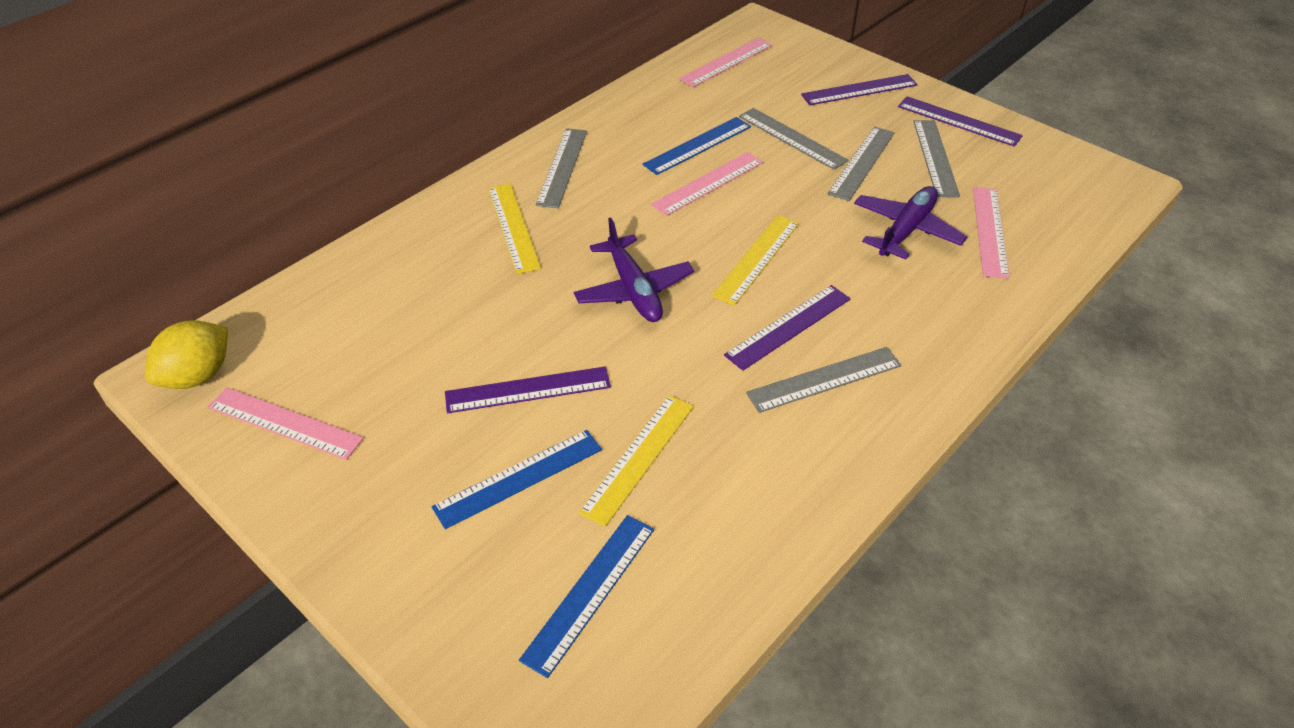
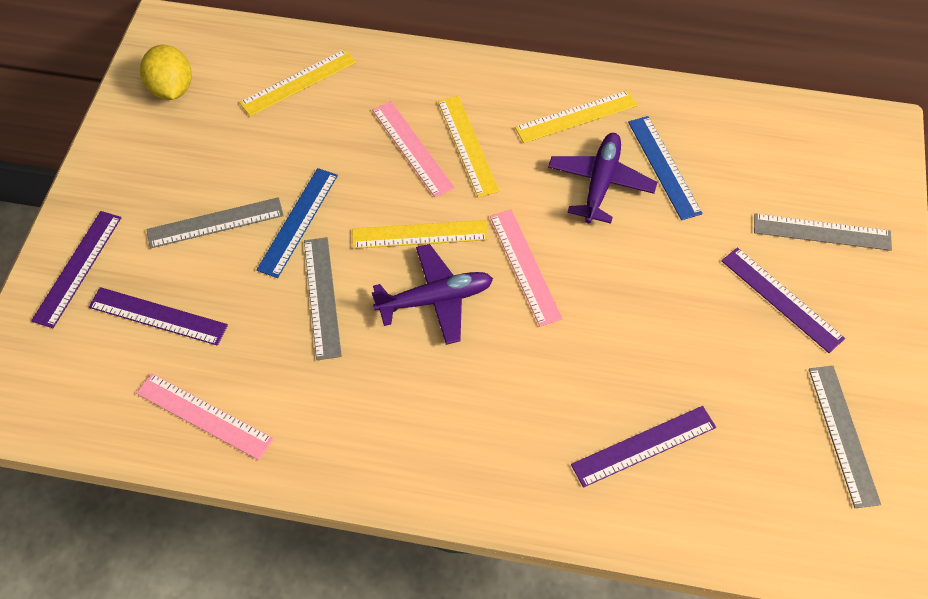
blue ruler: 3 -> 2
grey ruler: 5 -> 4
pink ruler: 4 -> 3
yellow ruler: 3 -> 4

